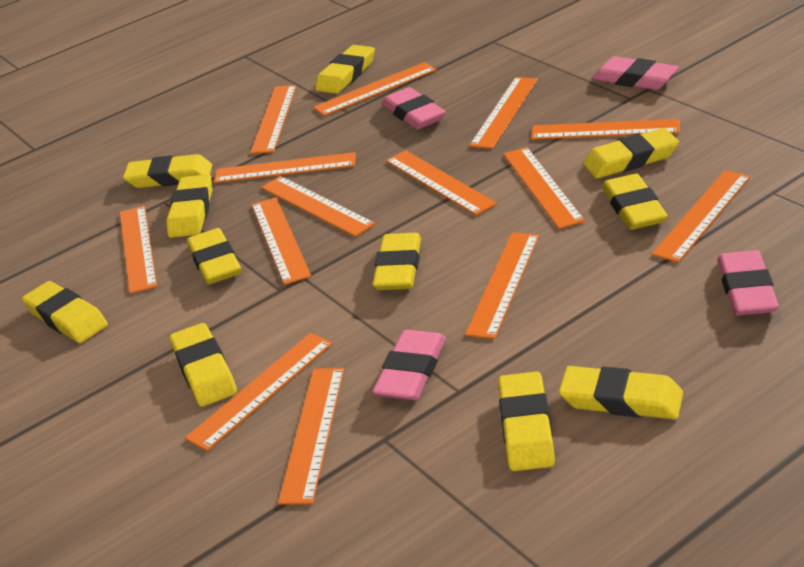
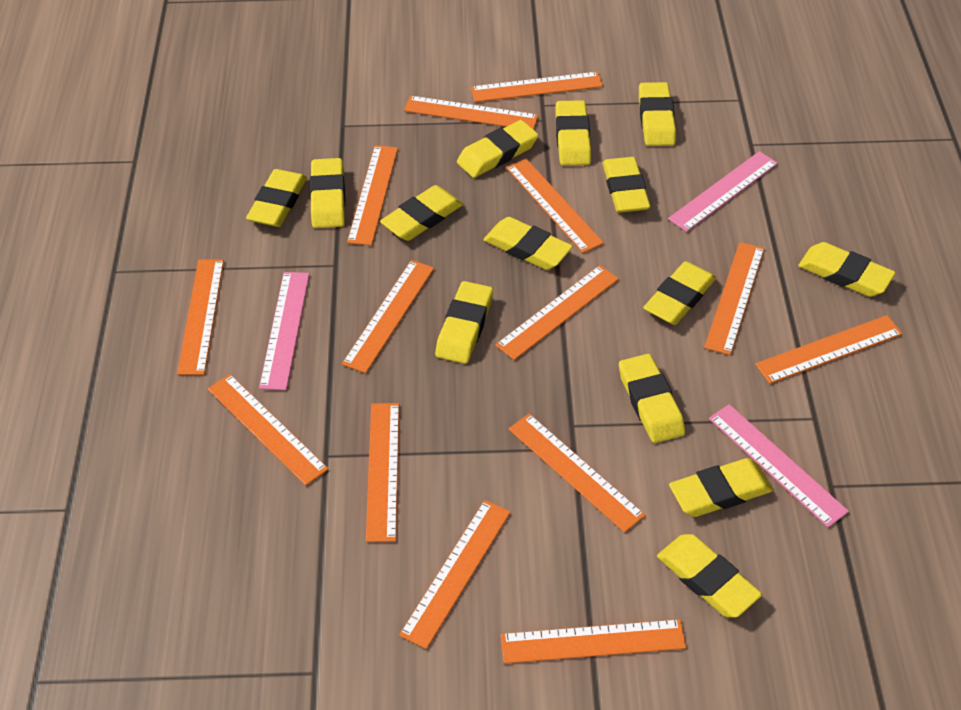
pink eraser: 4 -> 0
pink ruler: 0 -> 3
yellow eraser: 11 -> 14

